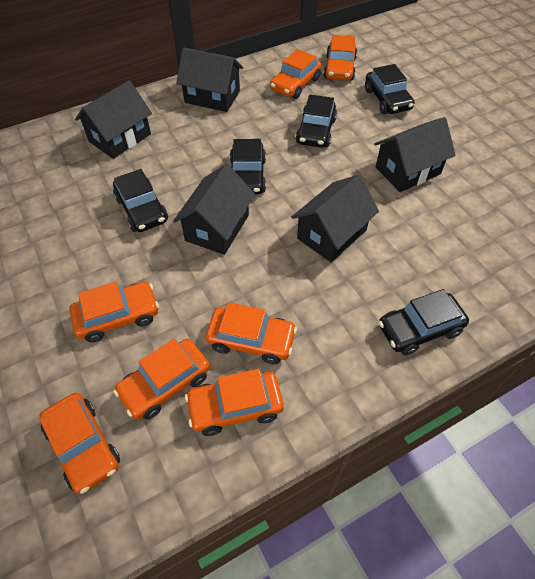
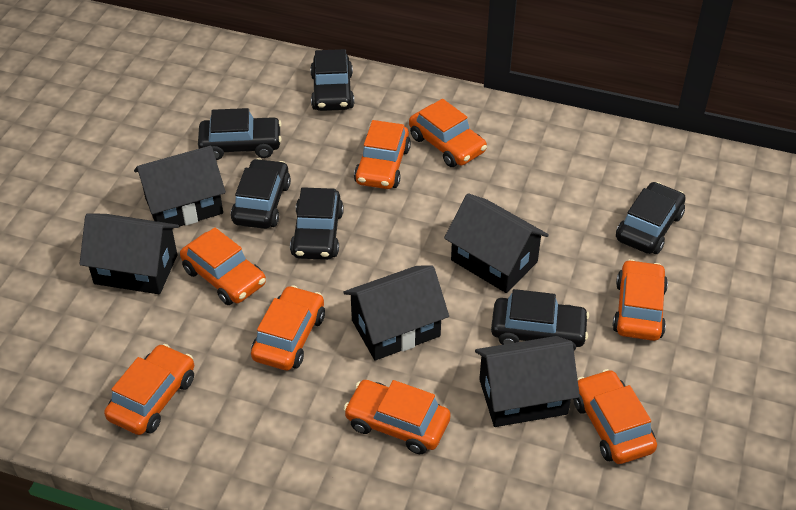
black car: 5 -> 6
orange car: 7 -> 8

